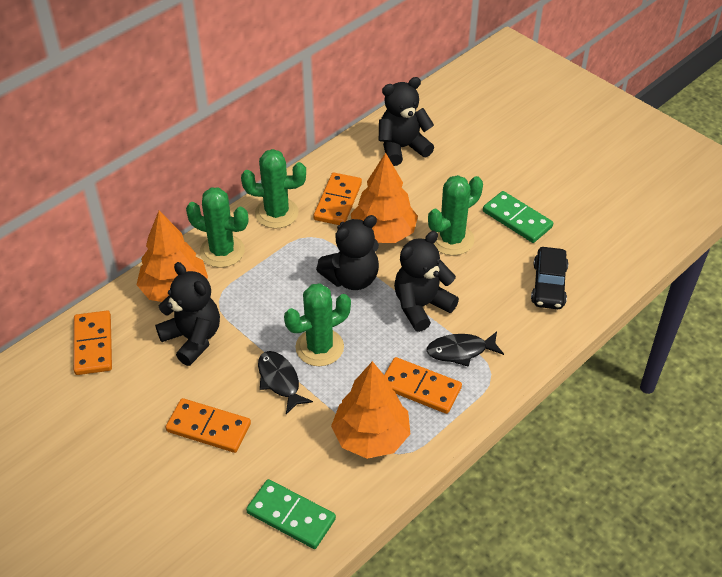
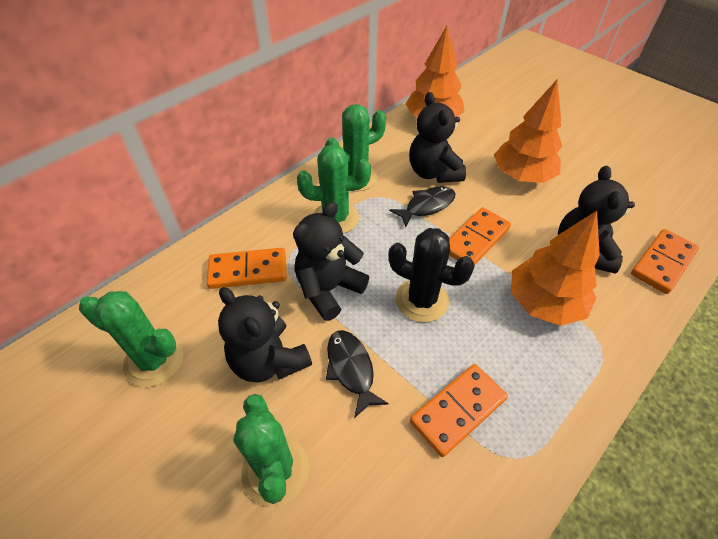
black cactus: 0 -> 1
black car: 1 -> 0
green domino: 2 -> 0

